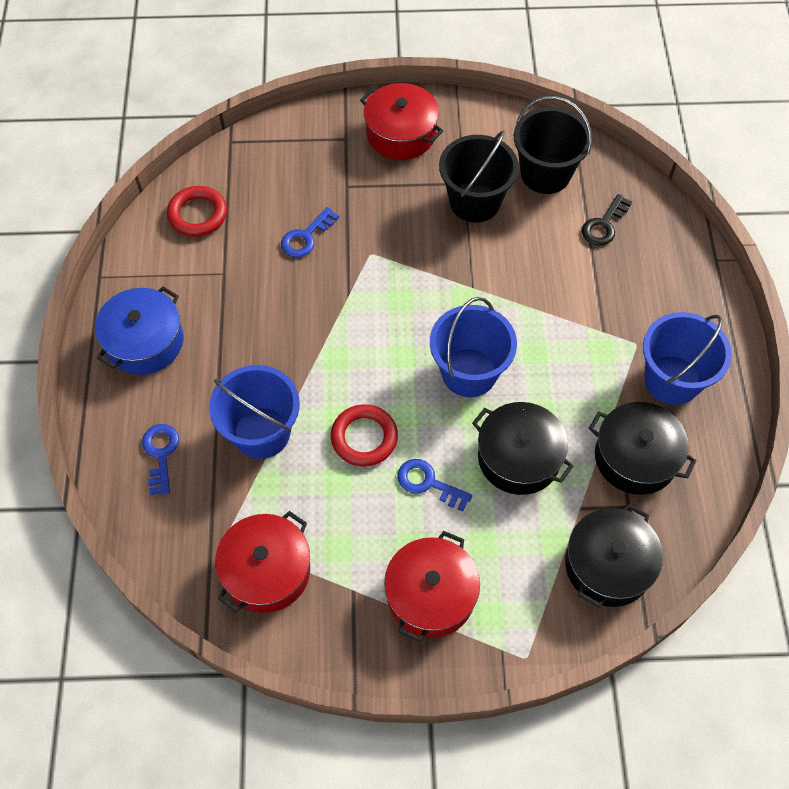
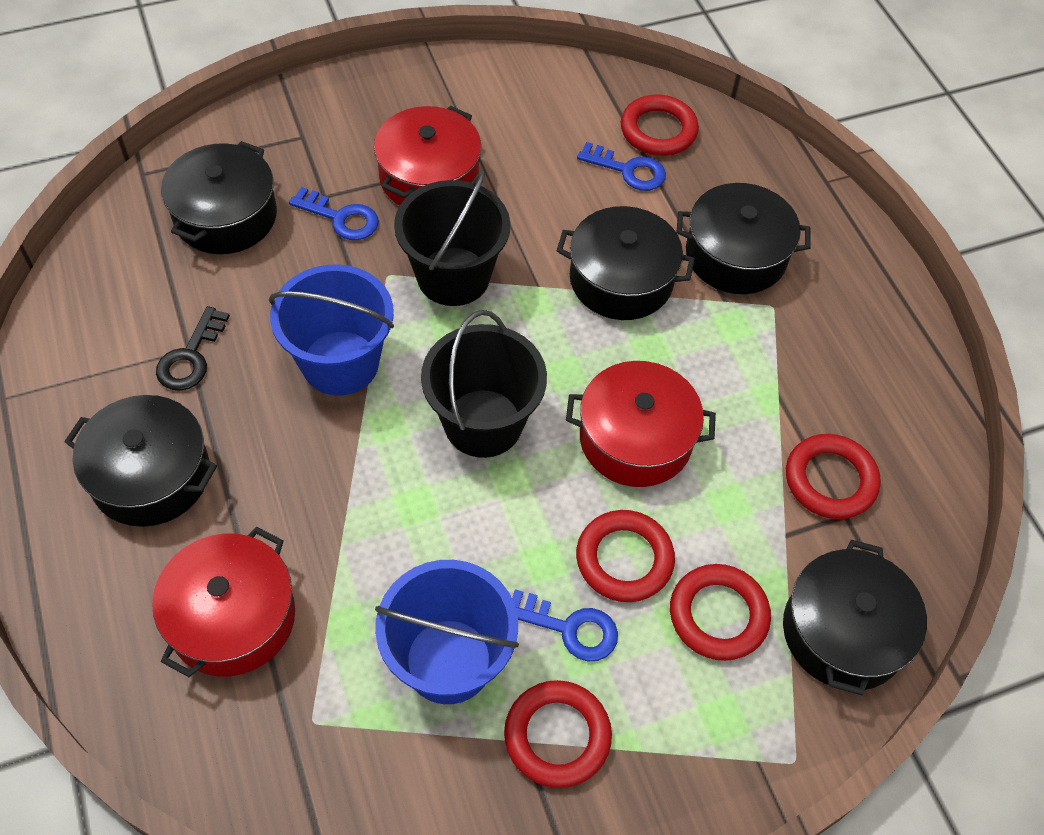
black pot: 3 -> 5
blue bucket: 3 -> 2
blue pot: 1 -> 0
red ring: 2 -> 5

